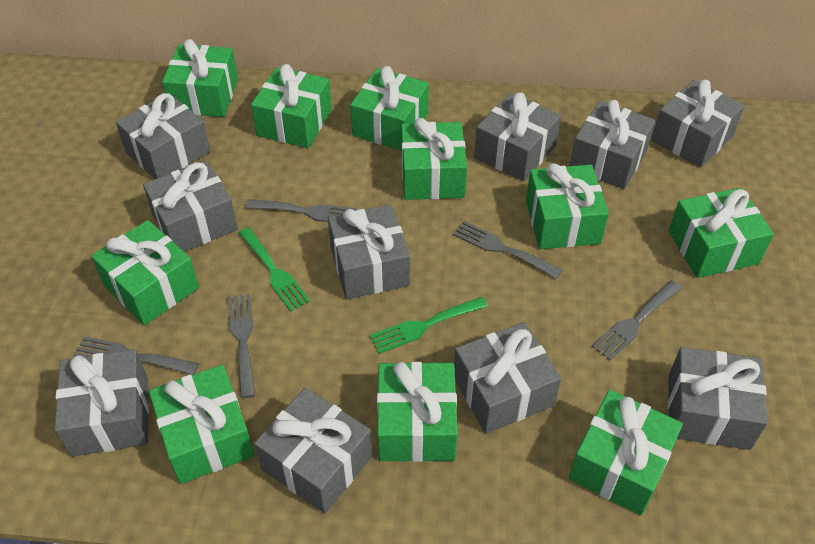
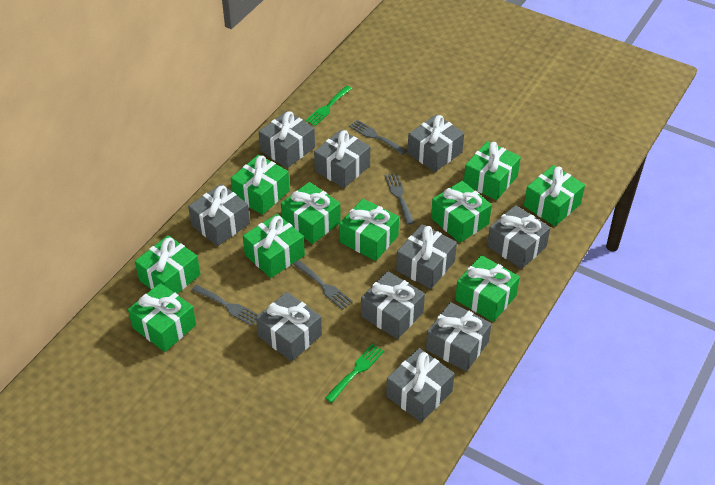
grey fork: 5 -> 4

